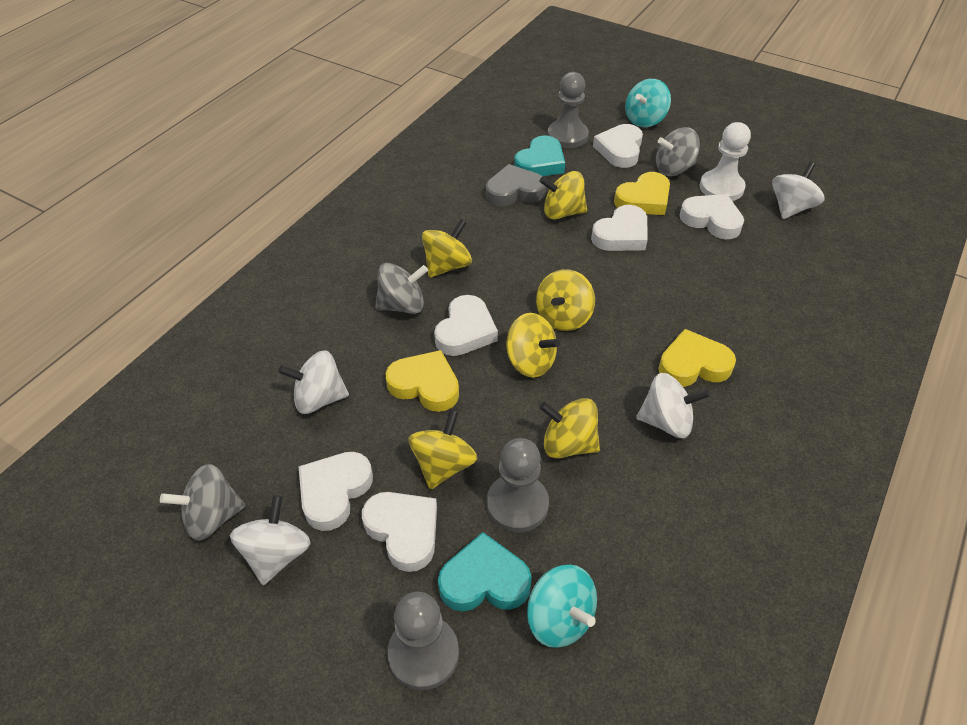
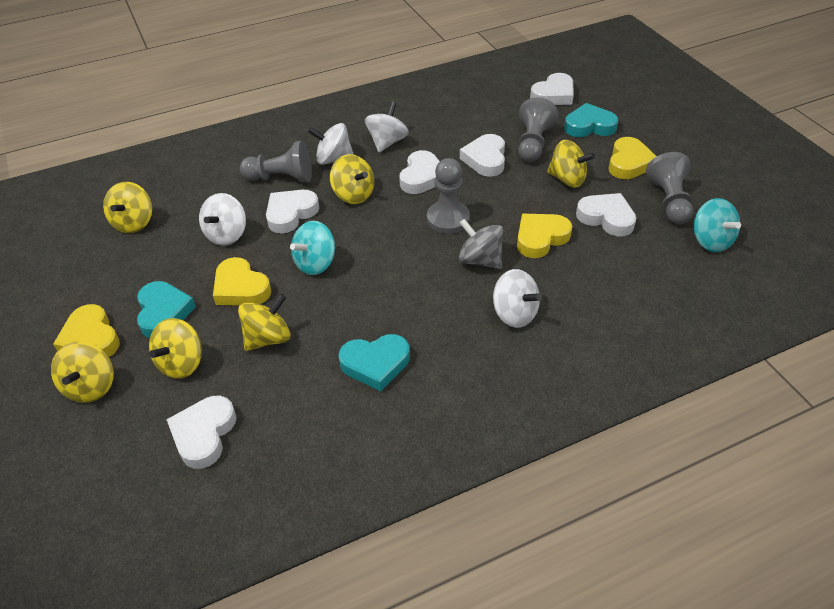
grey heart: 1 -> 0
grey pawn: 3 -> 4
grey spinning top: 3 -> 1
turquoise heart: 2 -> 3
white pawn: 1 -> 0
yellow heart: 3 -> 4

